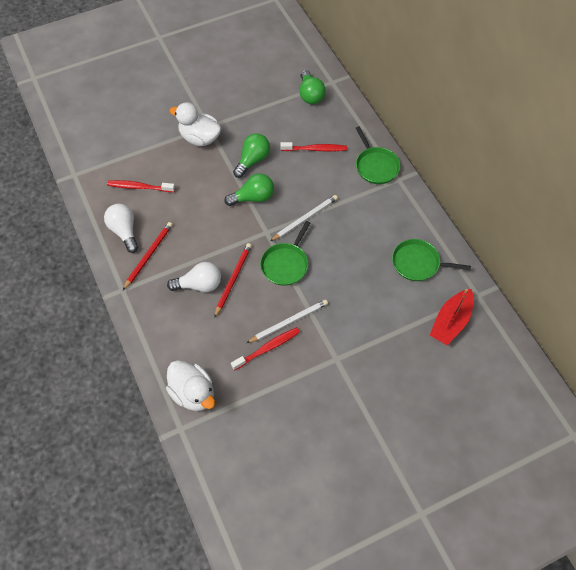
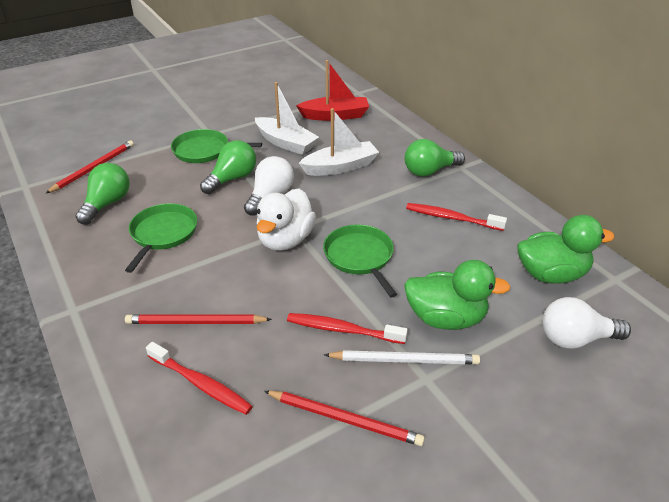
green duck: 0 -> 2
red pencil: 2 -> 3
white boat: 0 -> 2
white duck: 2 -> 1
white pencil: 2 -> 1

